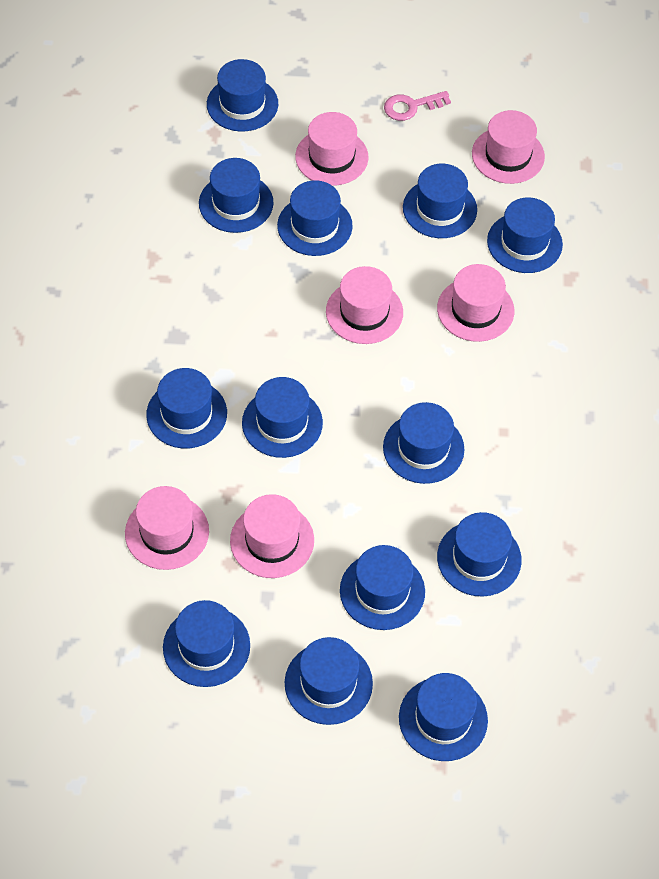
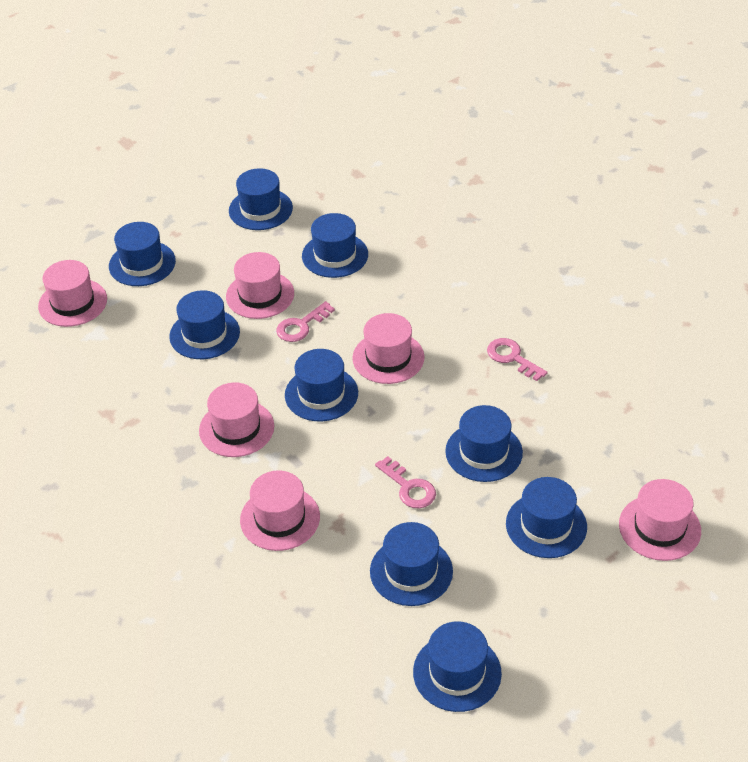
blue hat: 13 -> 9
pink key: 1 -> 3

